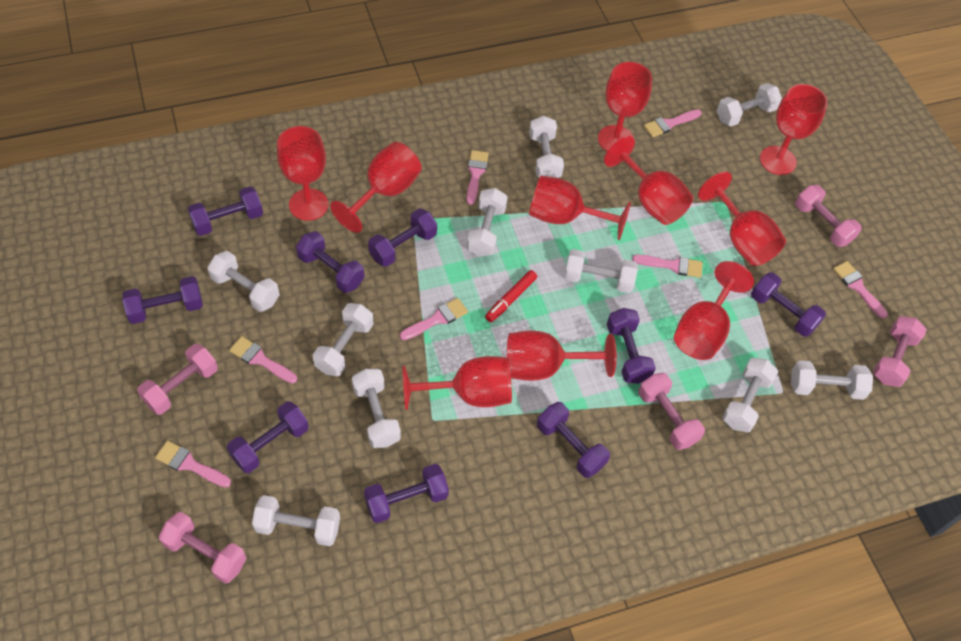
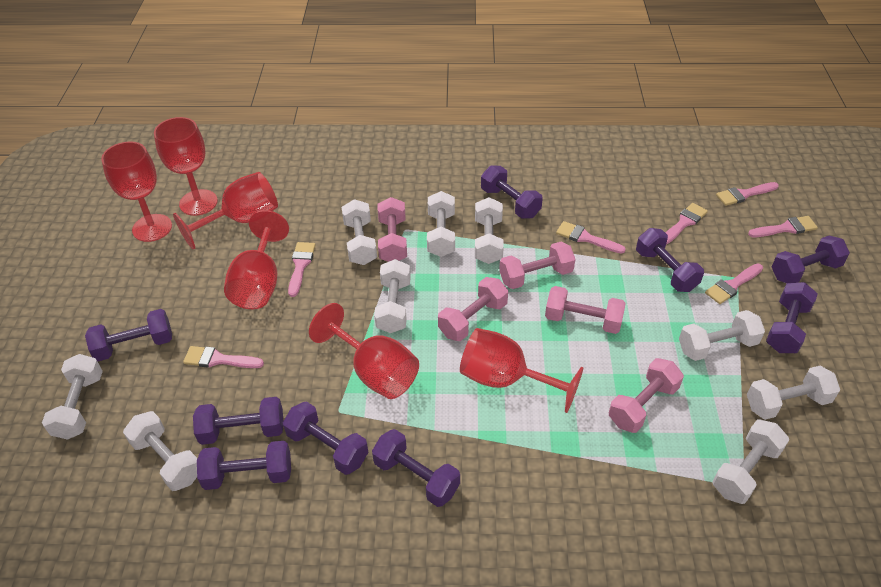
red goblet: 10 -> 6
red marker: 1 -> 0
white dumbbell: 10 -> 9

